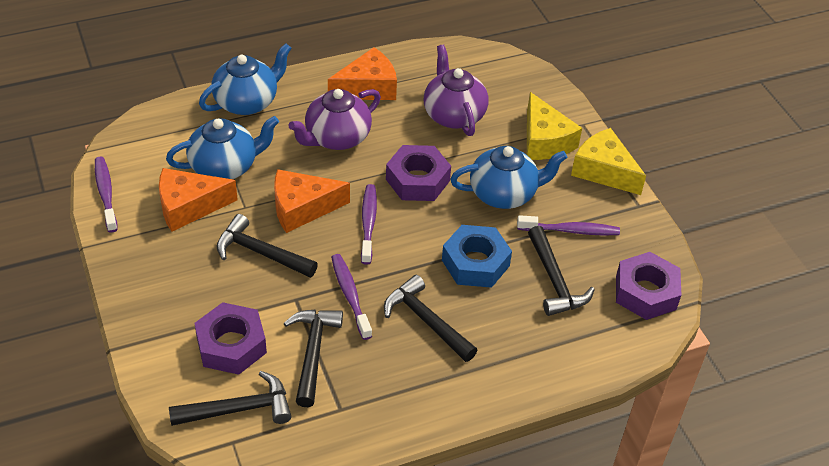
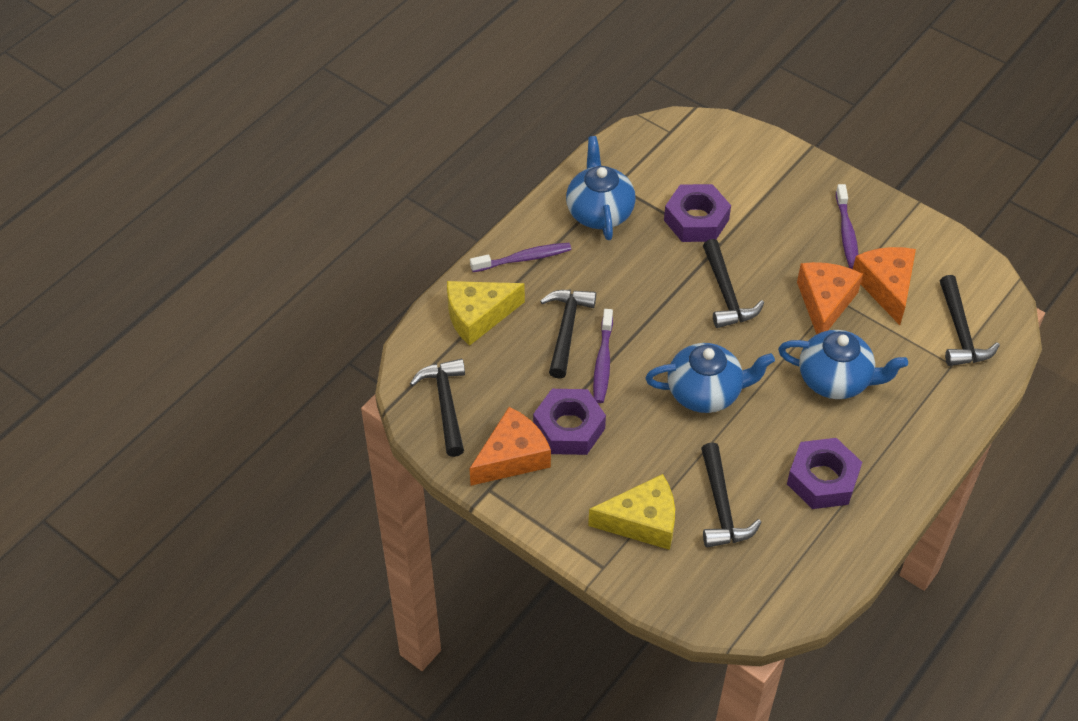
blue nut: 1 -> 0
purple teapot: 2 -> 0
purple toothbrush: 4 -> 3

